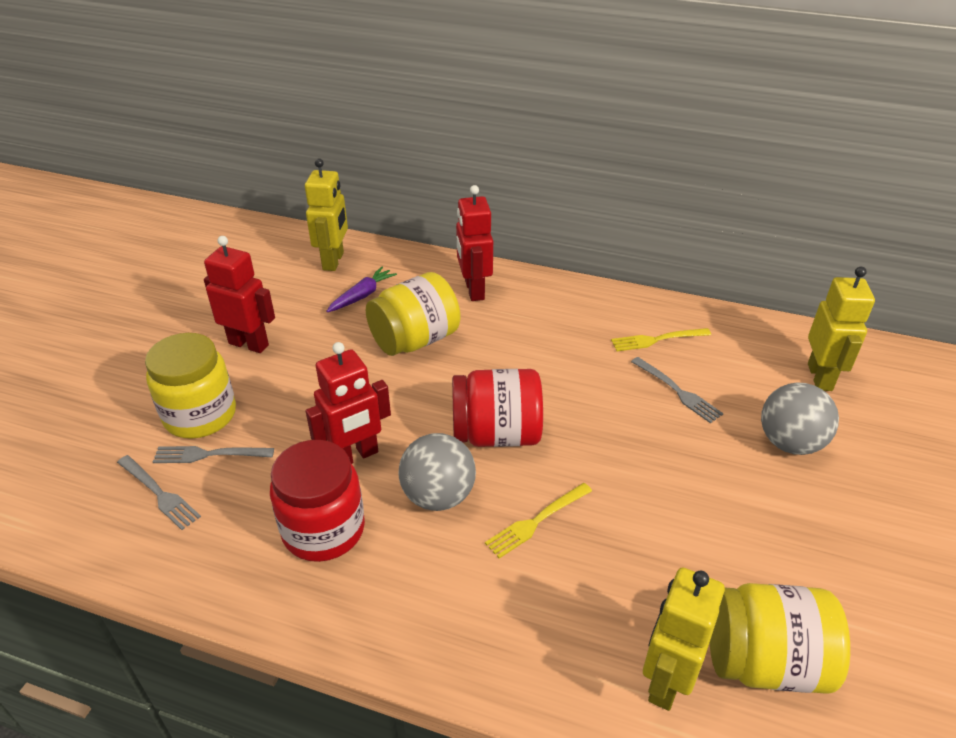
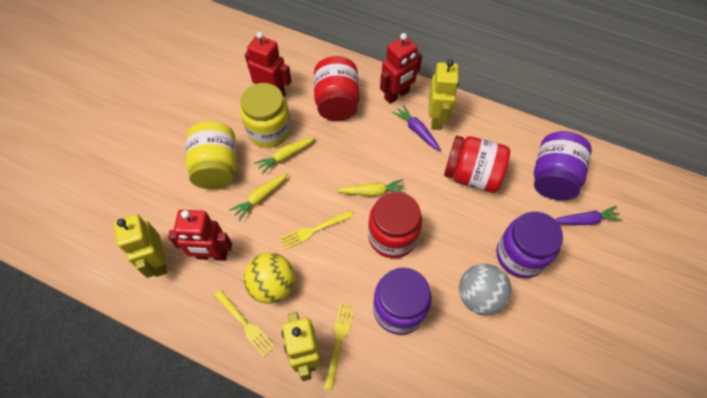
grey ball: 2 -> 1
grey fork: 3 -> 0
purple carrot: 1 -> 2
purple jar: 0 -> 3
red jar: 2 -> 3
yellow ball: 0 -> 1
yellow carrot: 0 -> 3
yellow fork: 2 -> 3
yellow jar: 3 -> 2

